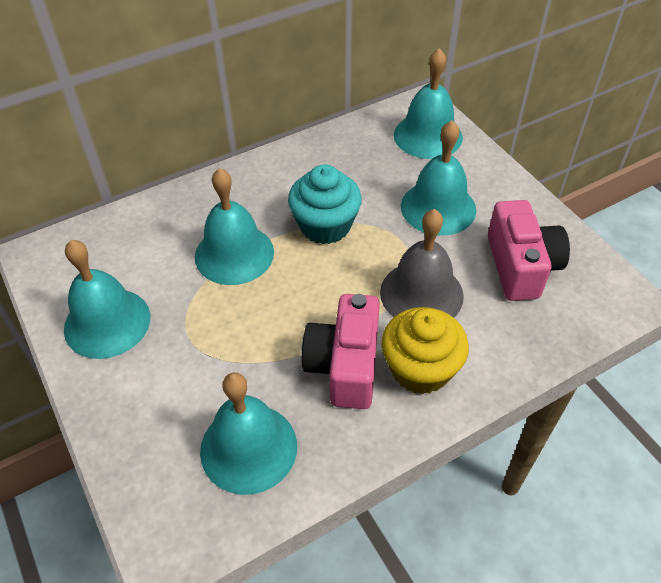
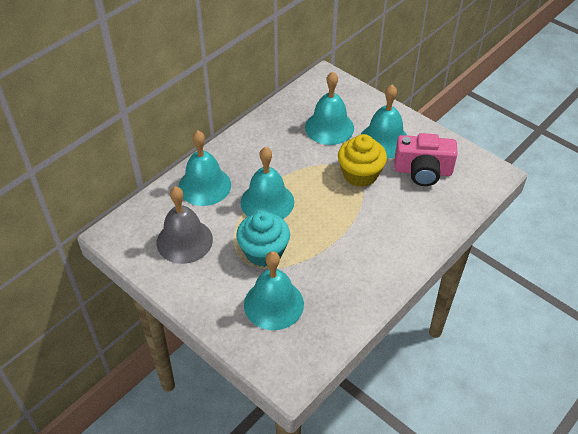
pink camera: 2 -> 1

